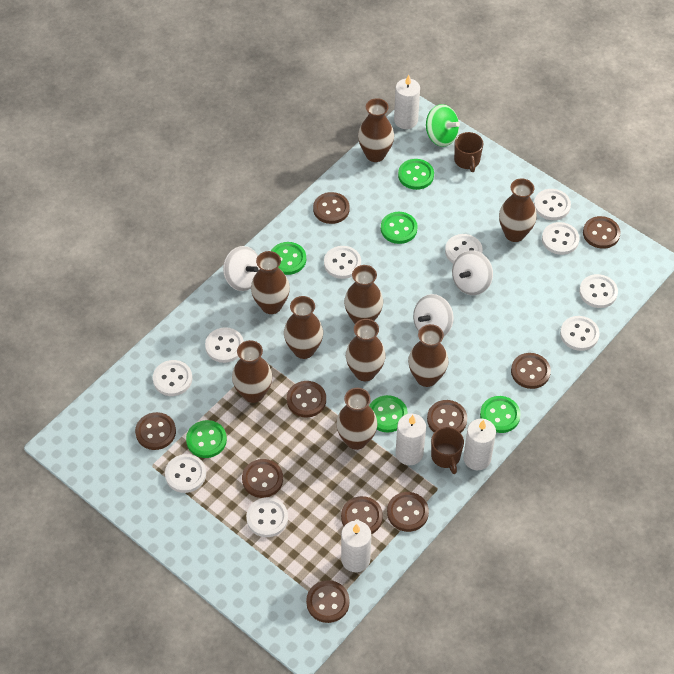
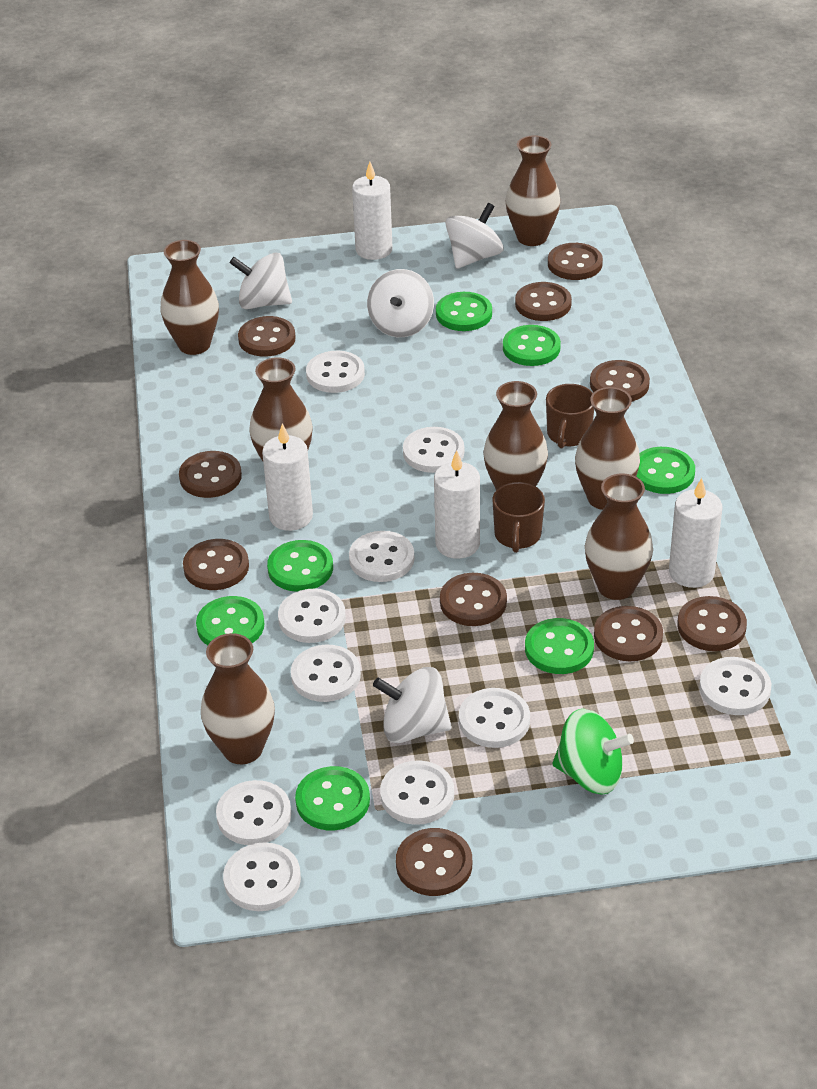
brown vase: 9 -> 7
green button: 6 -> 7
white spinning top: 3 -> 4

